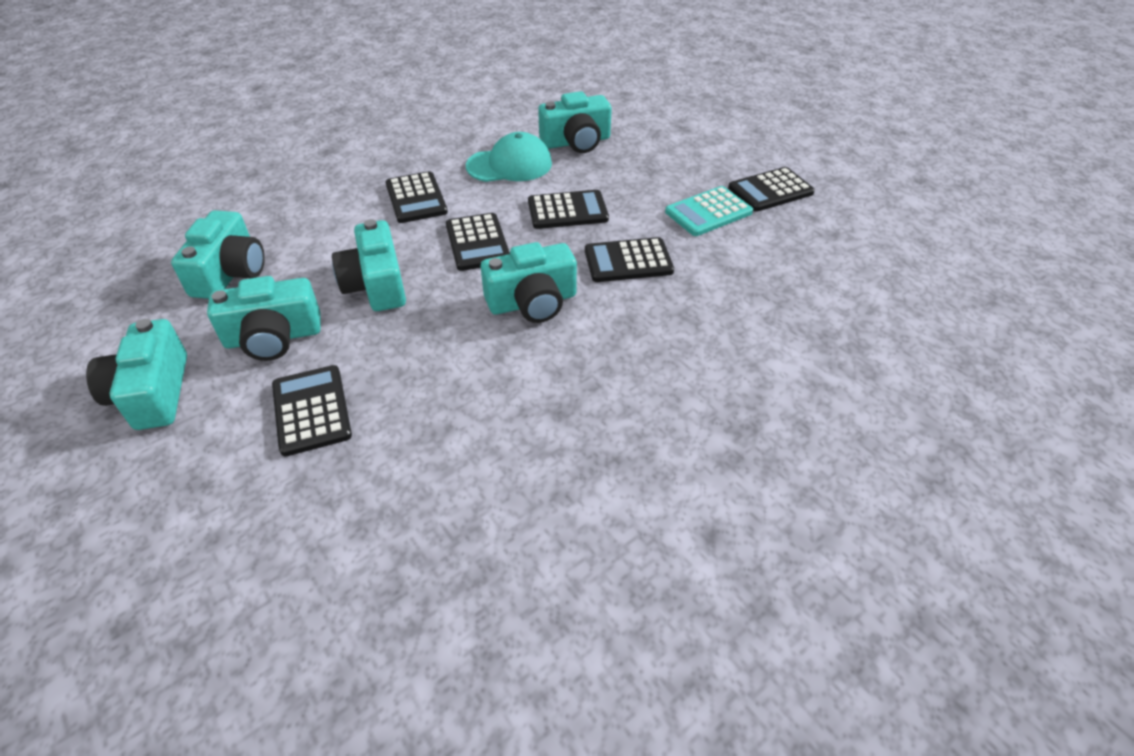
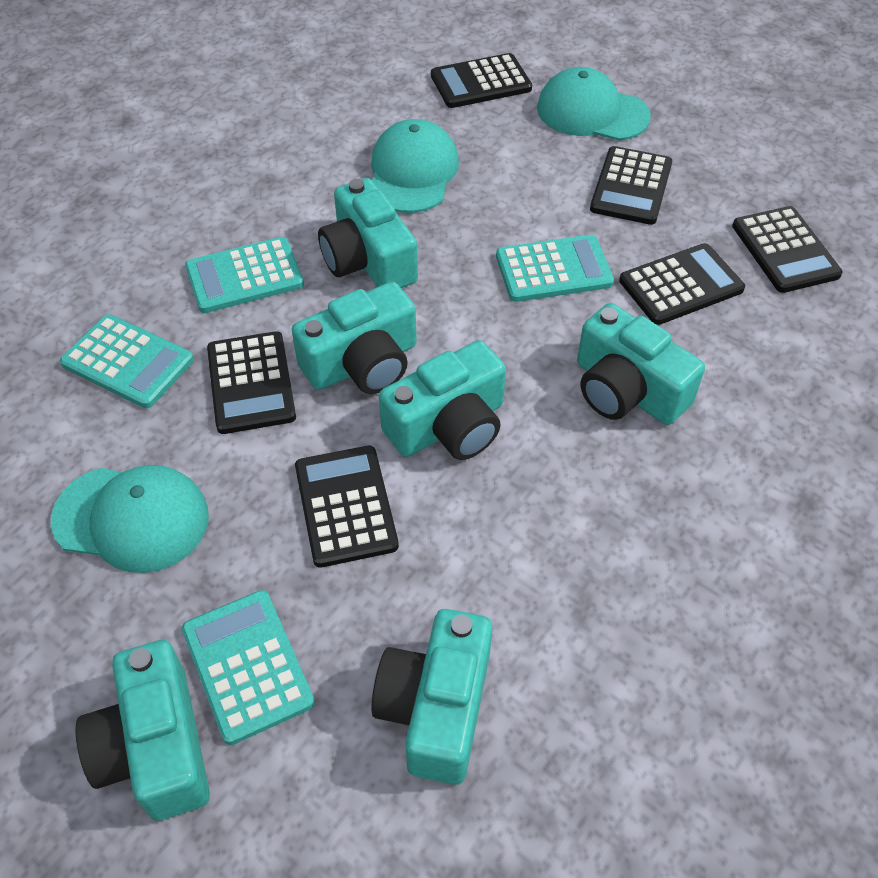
turquoise calculator: 1 -> 4
turquoise cap: 1 -> 3

